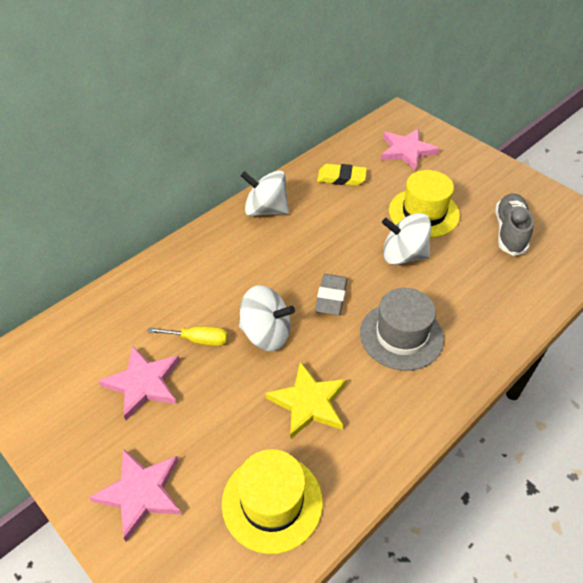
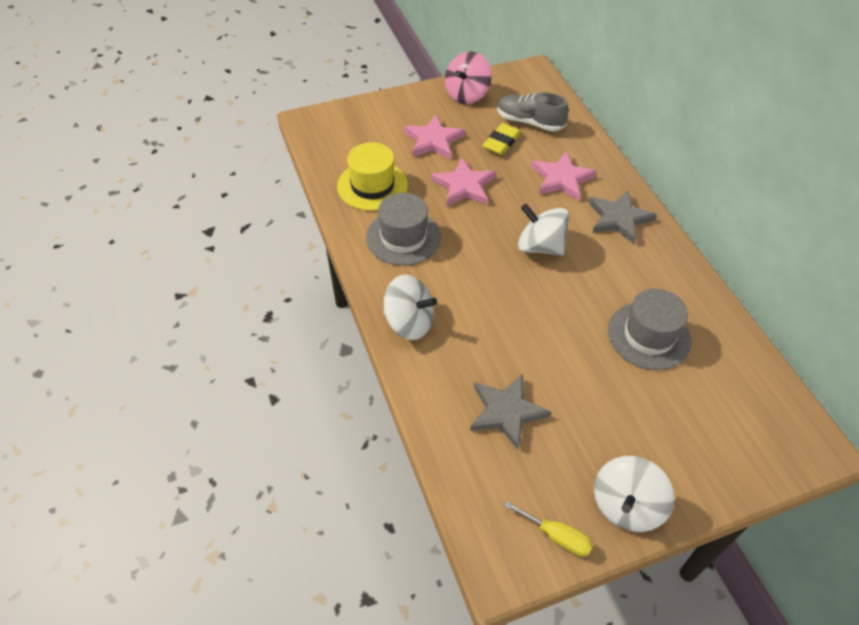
grey eraser: 1 -> 0
grey hat: 1 -> 2
grey star: 0 -> 2
pink spinning top: 0 -> 1
yellow hat: 2 -> 1
yellow star: 1 -> 0

